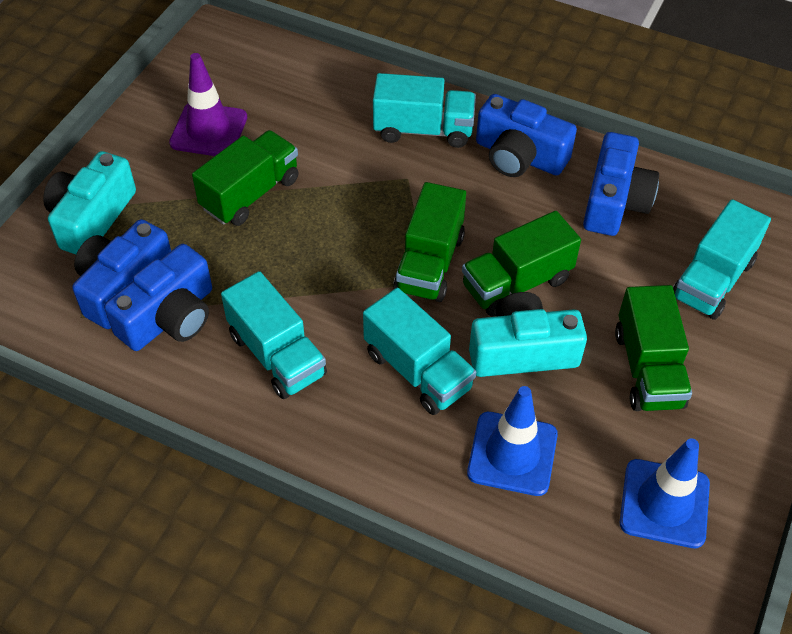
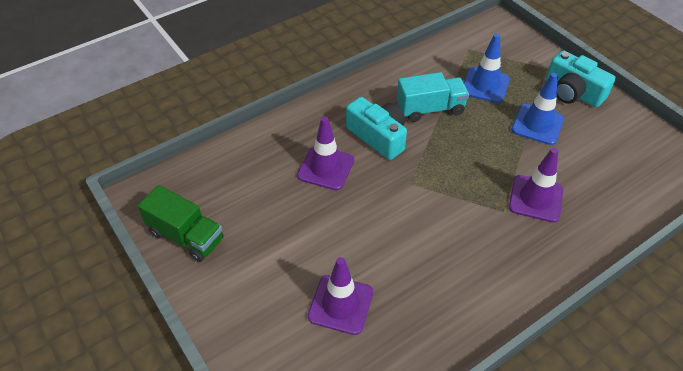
blue camera: 4 -> 0
green truck: 4 -> 1
purple traffic cone: 1 -> 3
turquoise truck: 4 -> 1

